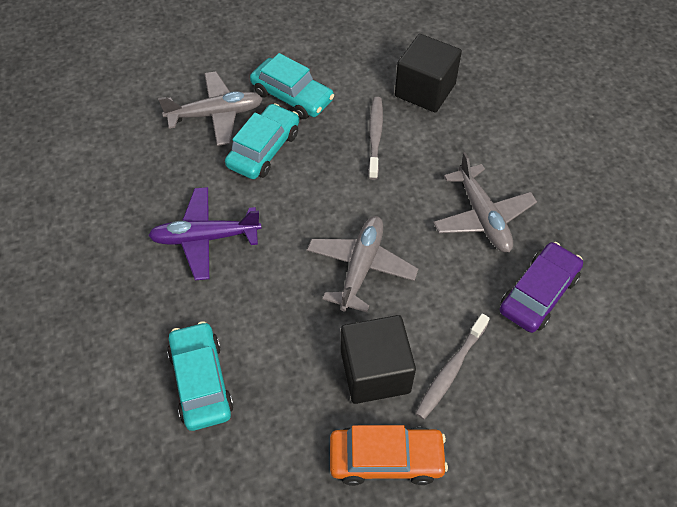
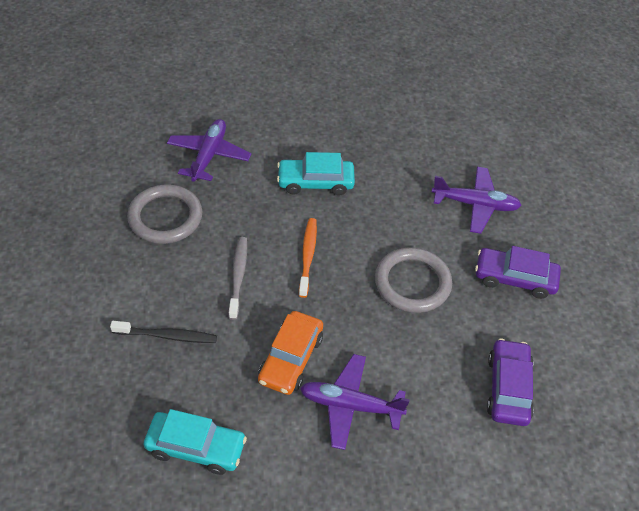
black cube: 2 -> 0
black toothbrush: 0 -> 1
grey plane: 3 -> 0
grey ring: 0 -> 2
grey toothbrush: 2 -> 1
orange toothbrush: 0 -> 1
purple car: 1 -> 2
purple plane: 1 -> 3
turquoise car: 3 -> 2

